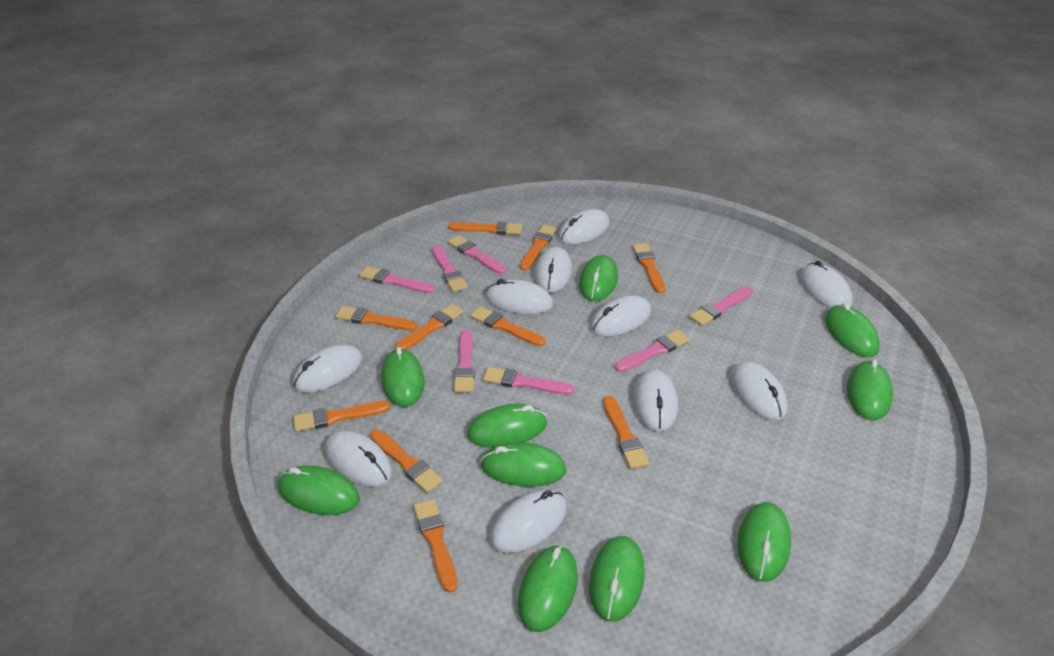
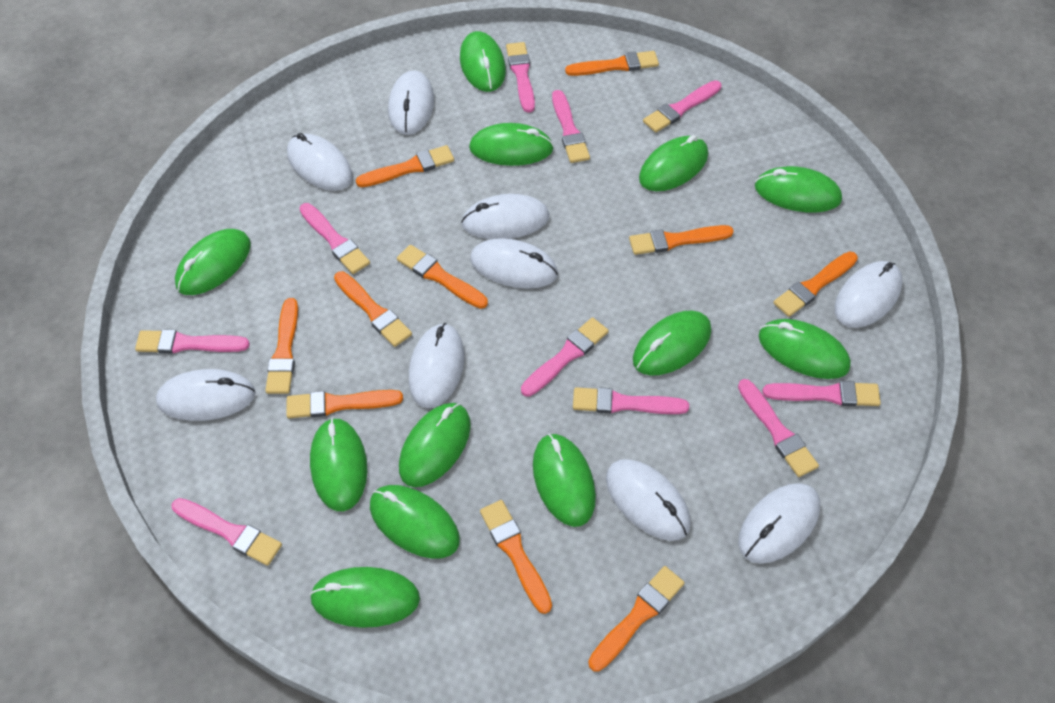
green mouse: 10 -> 12
pink brush: 7 -> 10
white mouse: 10 -> 9

